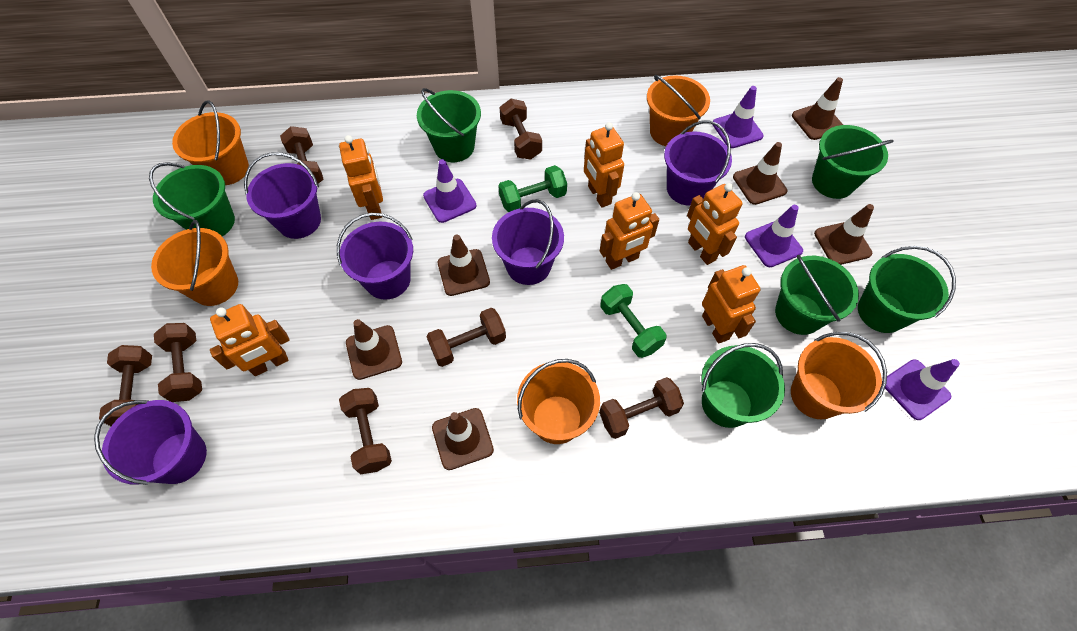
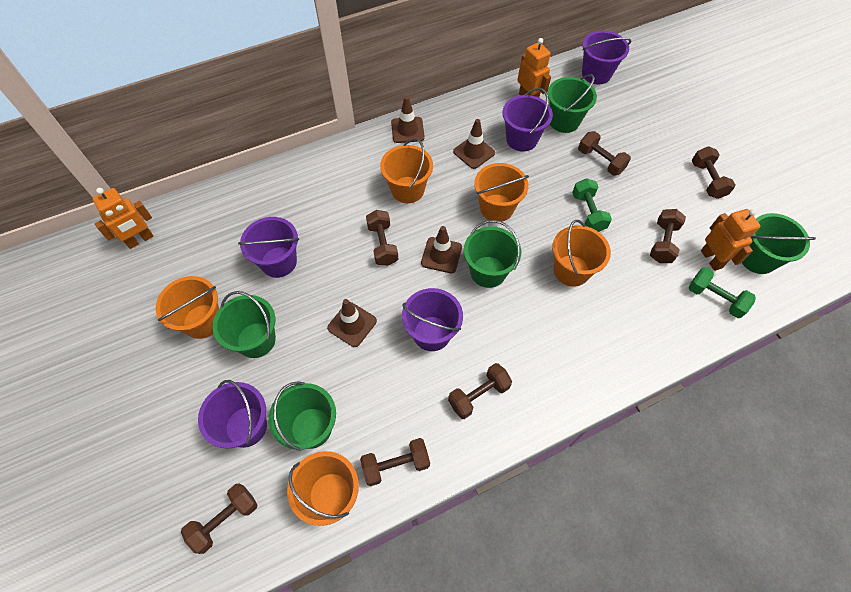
brown traffic cone: 6 -> 4
green bucket: 6 -> 5
orange robot: 6 -> 3
purple traffic cone: 4 -> 0

